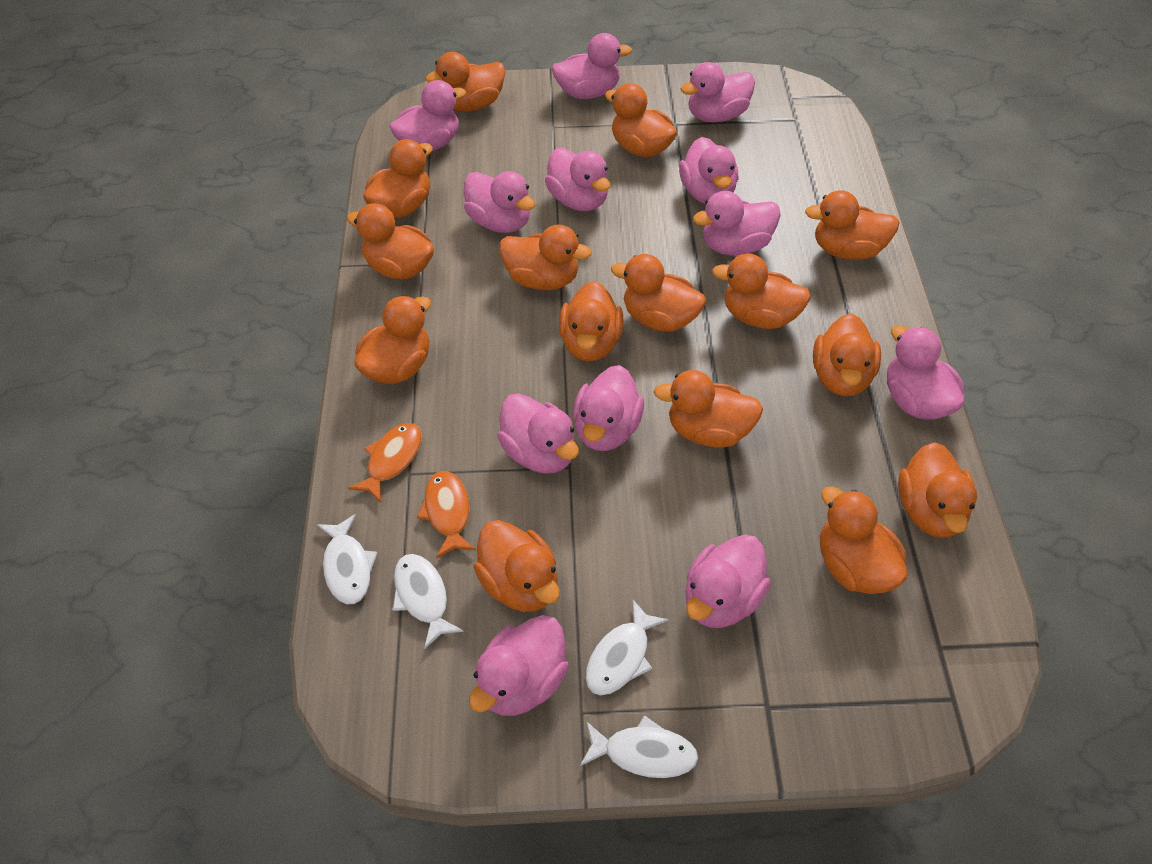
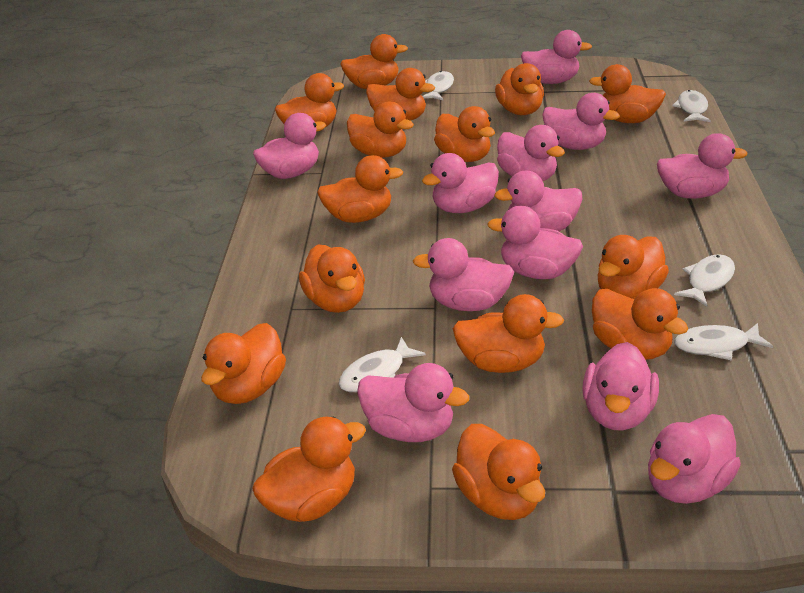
orange fish: 2 -> 0
white fish: 4 -> 5

